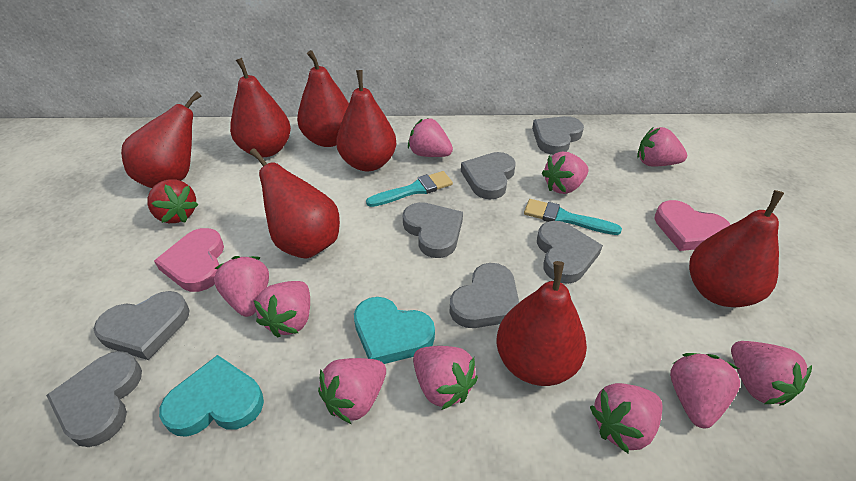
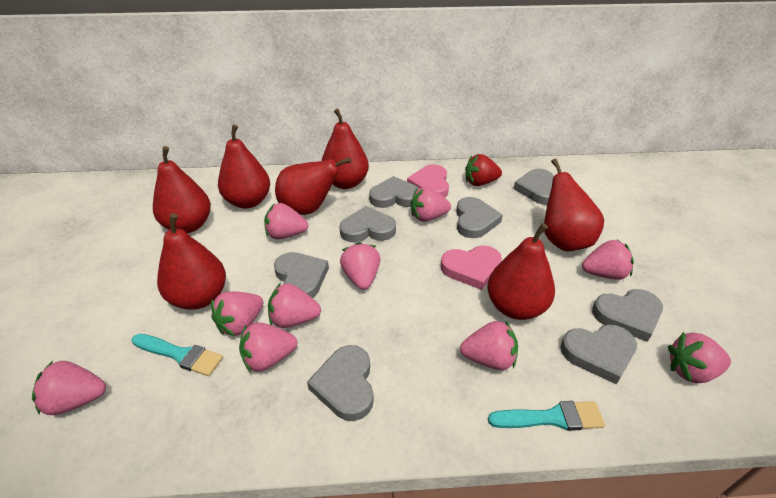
grey heart: 7 -> 8
turquoise heart: 2 -> 0

